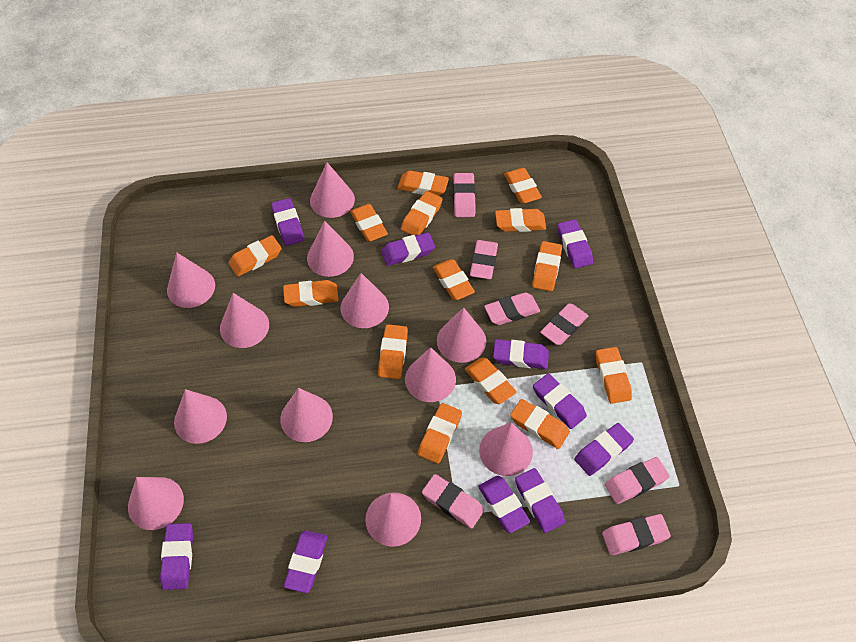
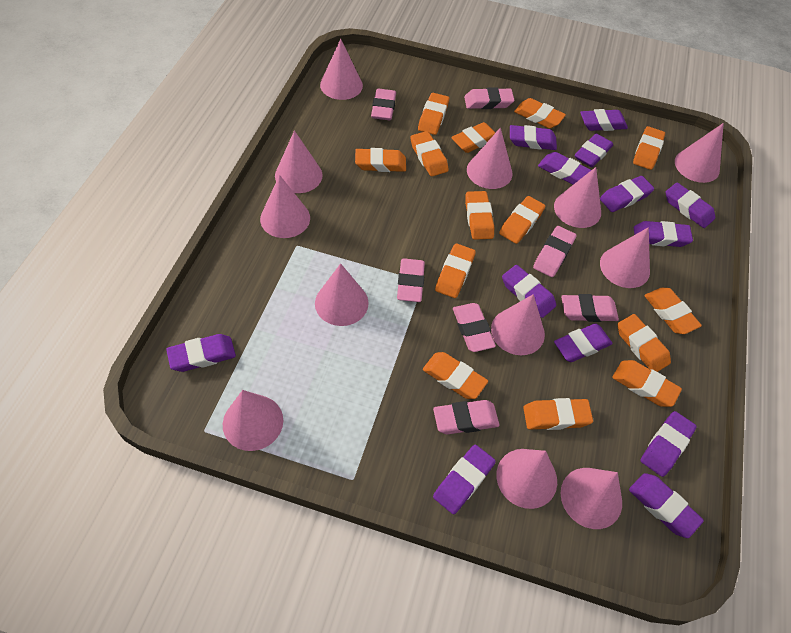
purple eraser: 10 -> 13

